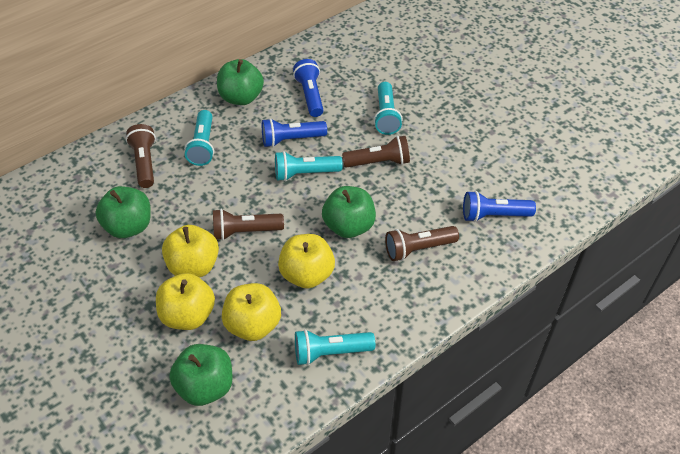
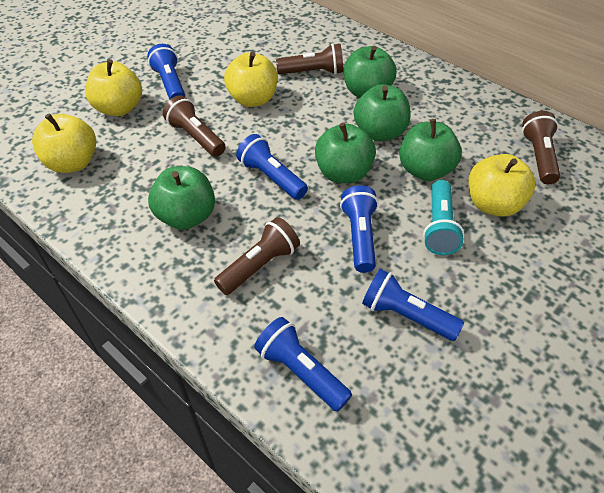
blue flashlight: 3 -> 5
green apple: 4 -> 5
turquoise flashlight: 4 -> 1

